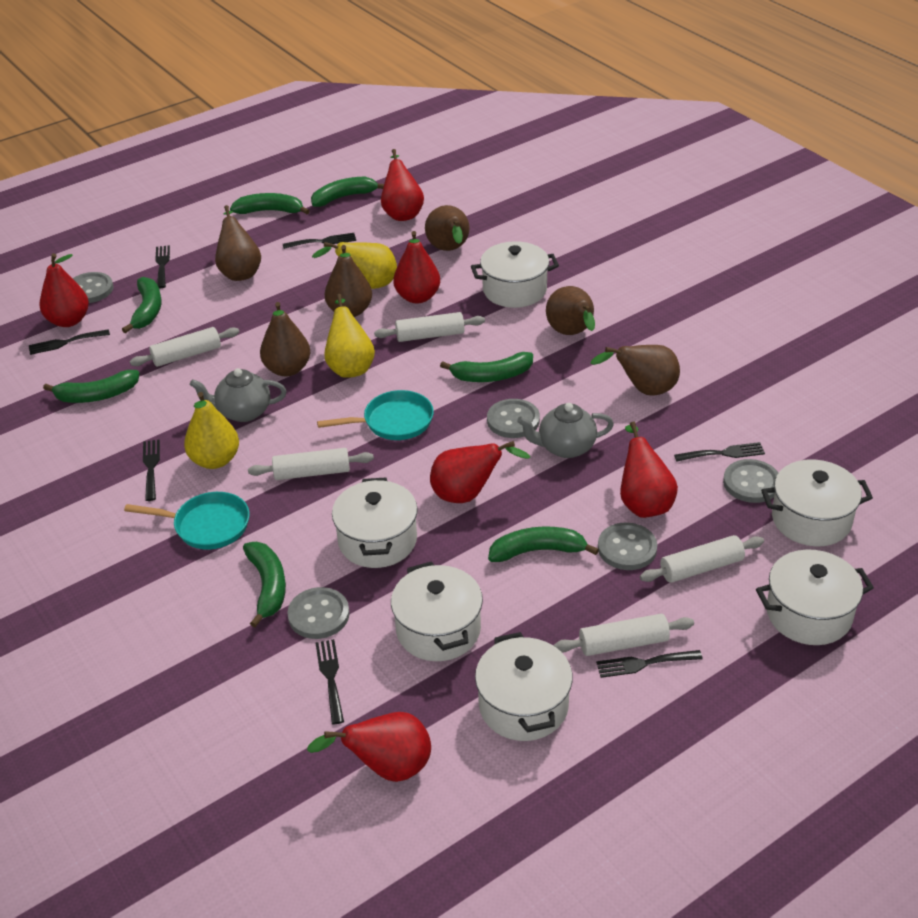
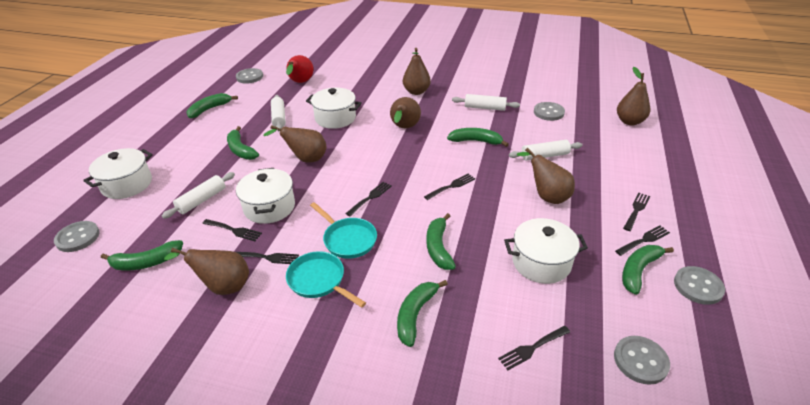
grey teapot: 2 -> 0
red pear: 6 -> 1
white pot: 6 -> 4
white rolling pin: 5 -> 4
yellow pear: 3 -> 0

